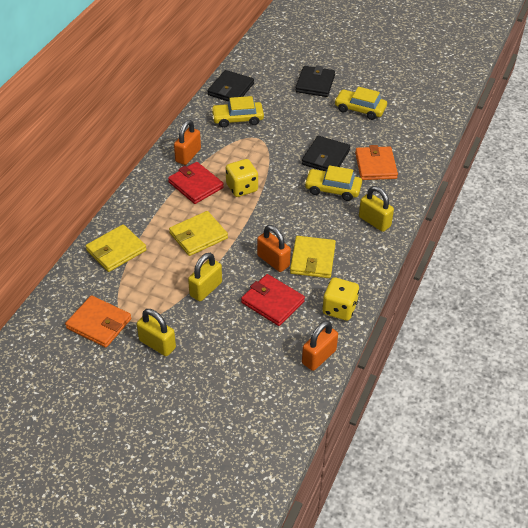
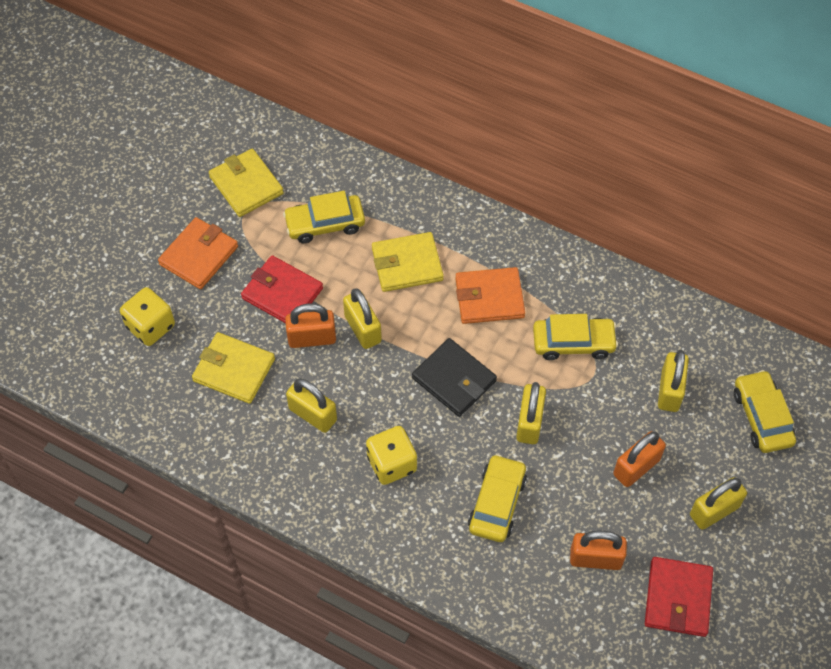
black wallet: 3 -> 1
yellow car: 3 -> 4
yellow padlock: 3 -> 5

